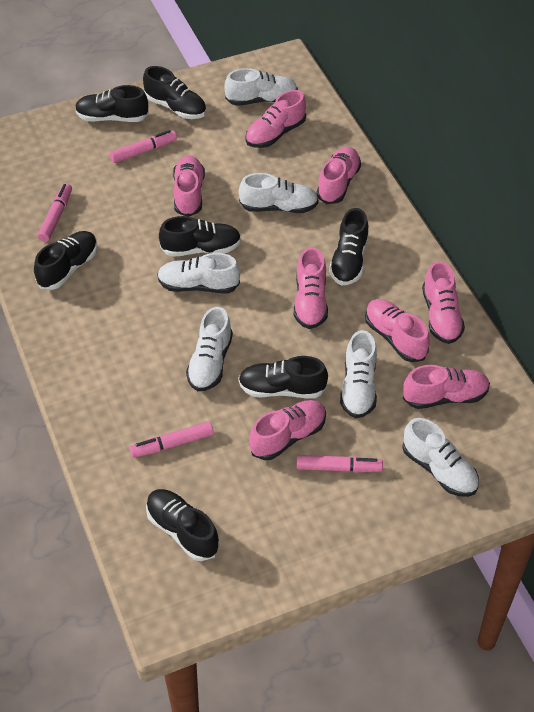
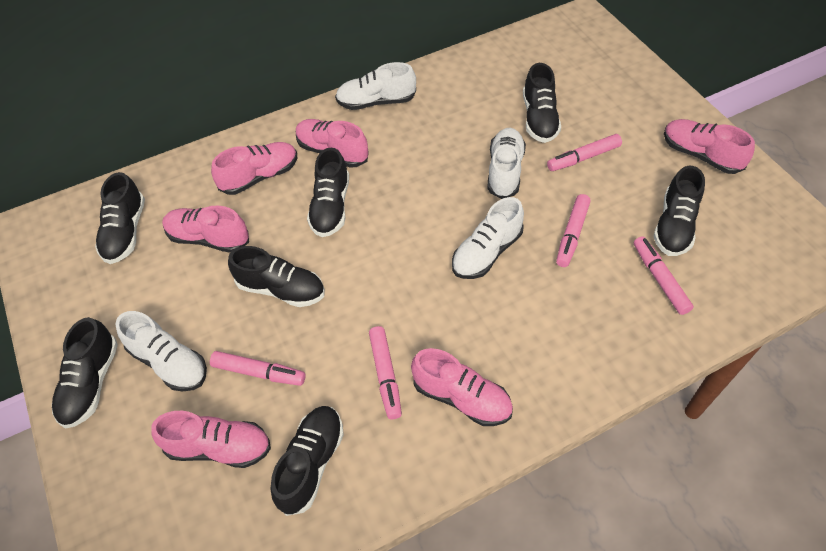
pink marker: 4 -> 5
pink shoe: 8 -> 6
white shoe: 6 -> 4

